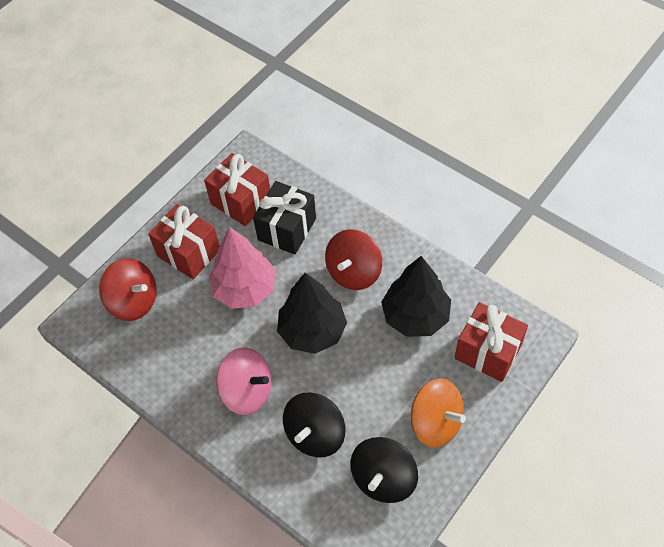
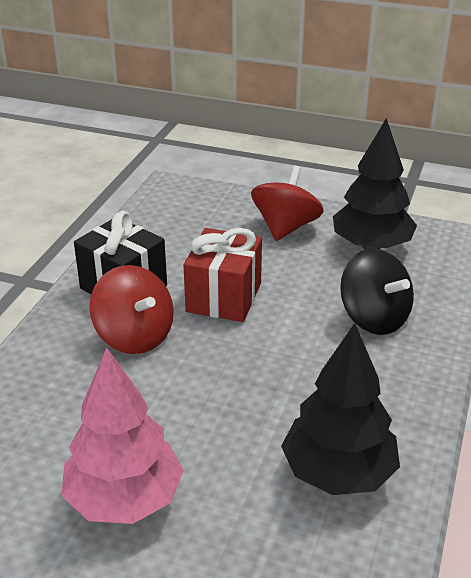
black spinning top: 2 -> 1
orange spinning top: 1 -> 0
pink spinning top: 1 -> 0
red gift: 3 -> 1

